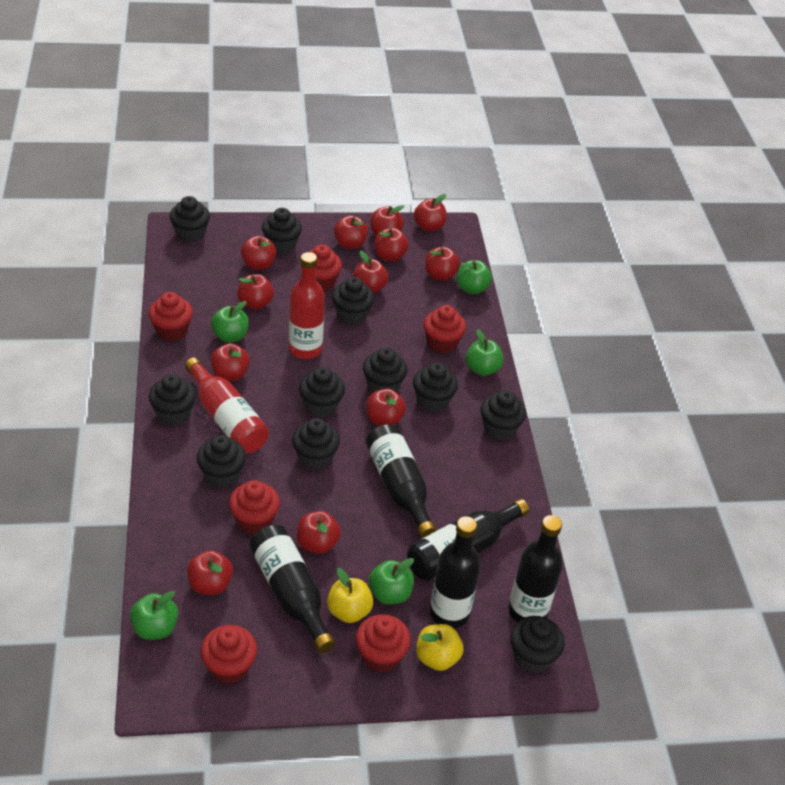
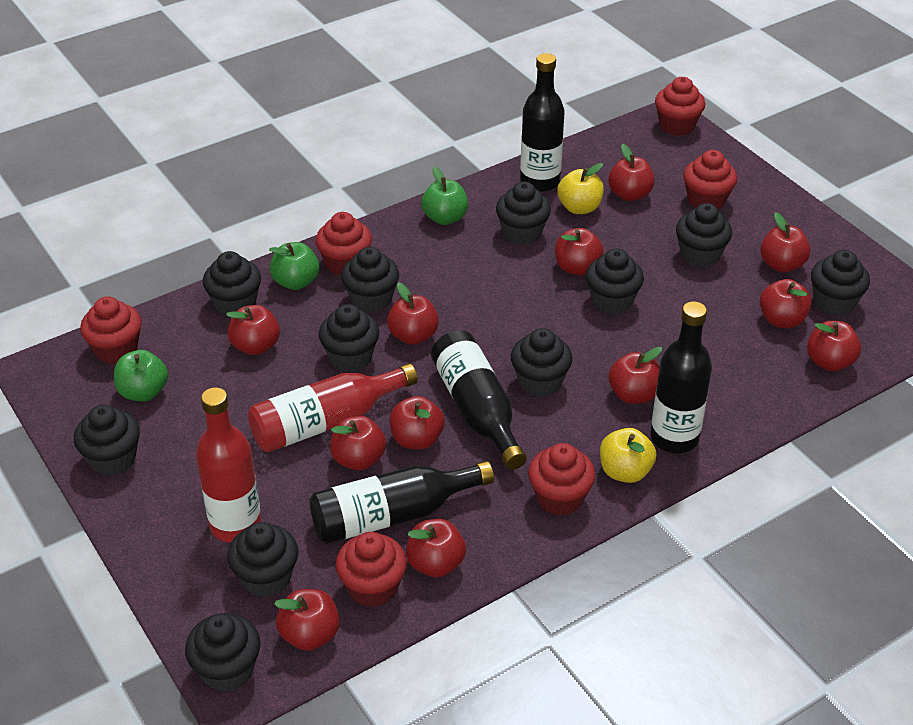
black bottle: 5 -> 4
green apple: 5 -> 3

